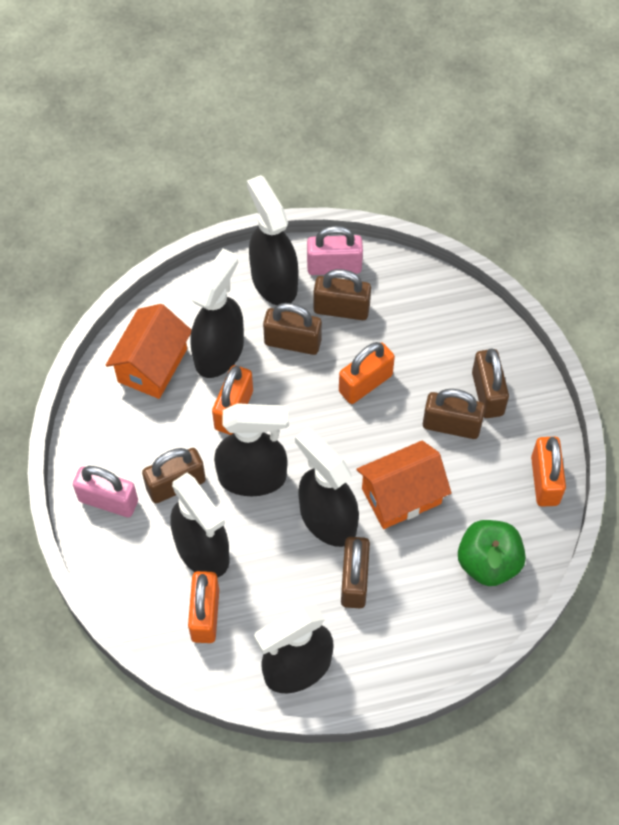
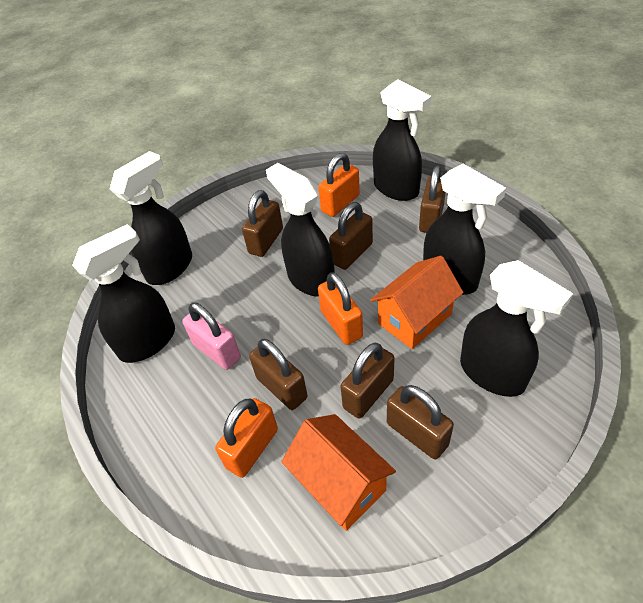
green apple: 1 -> 0
orange padlock: 4 -> 3
pink padlock: 2 -> 1

